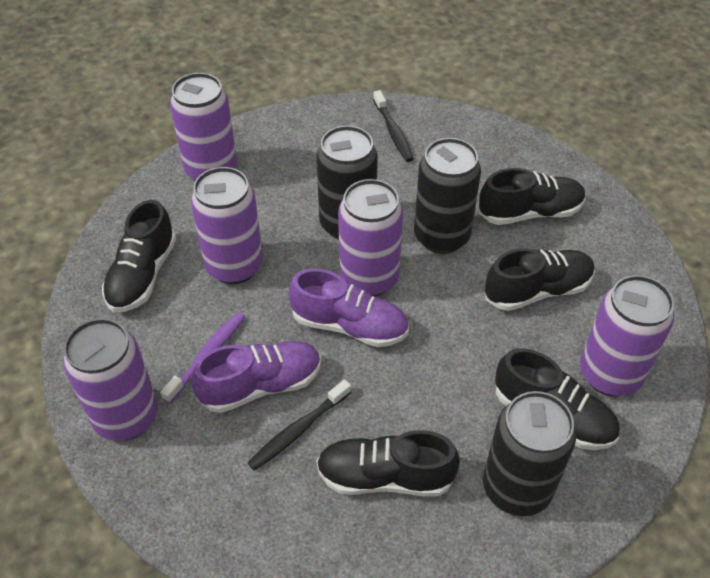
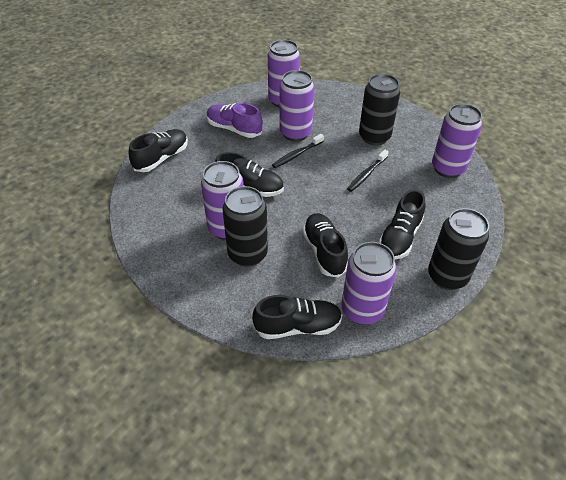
purple shoe: 2 -> 1
purple toothbrush: 1 -> 0

